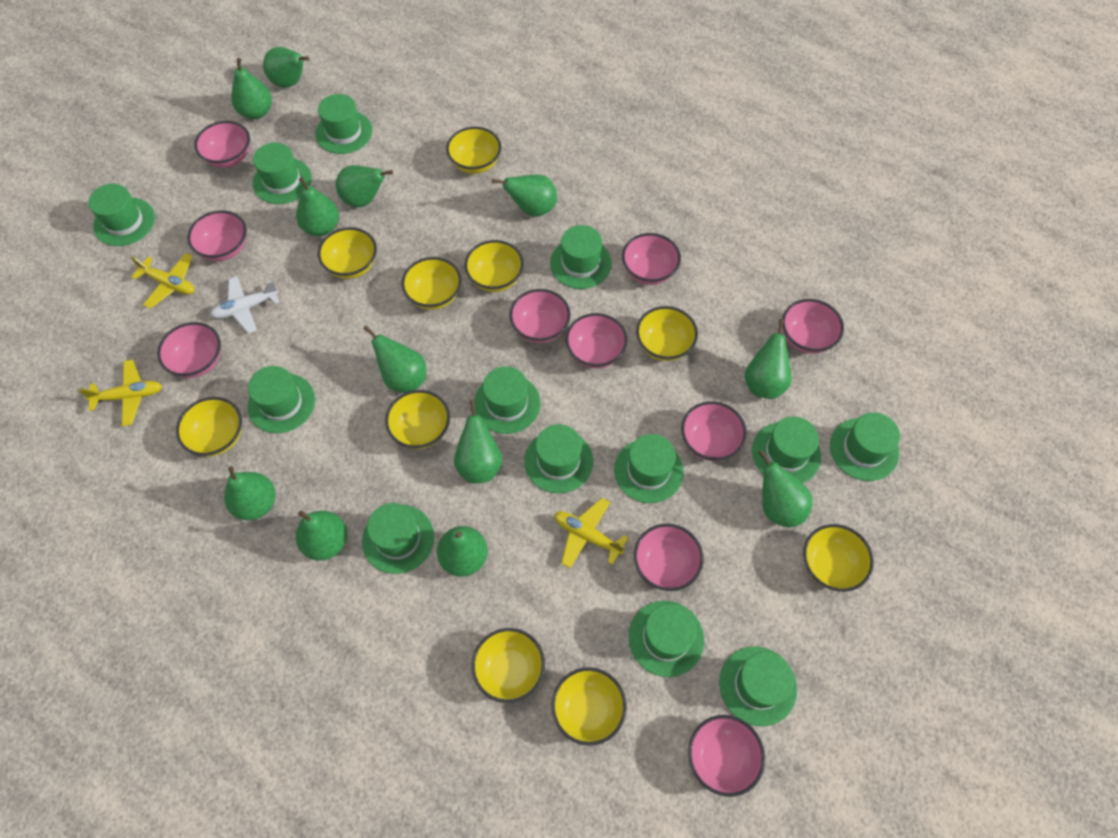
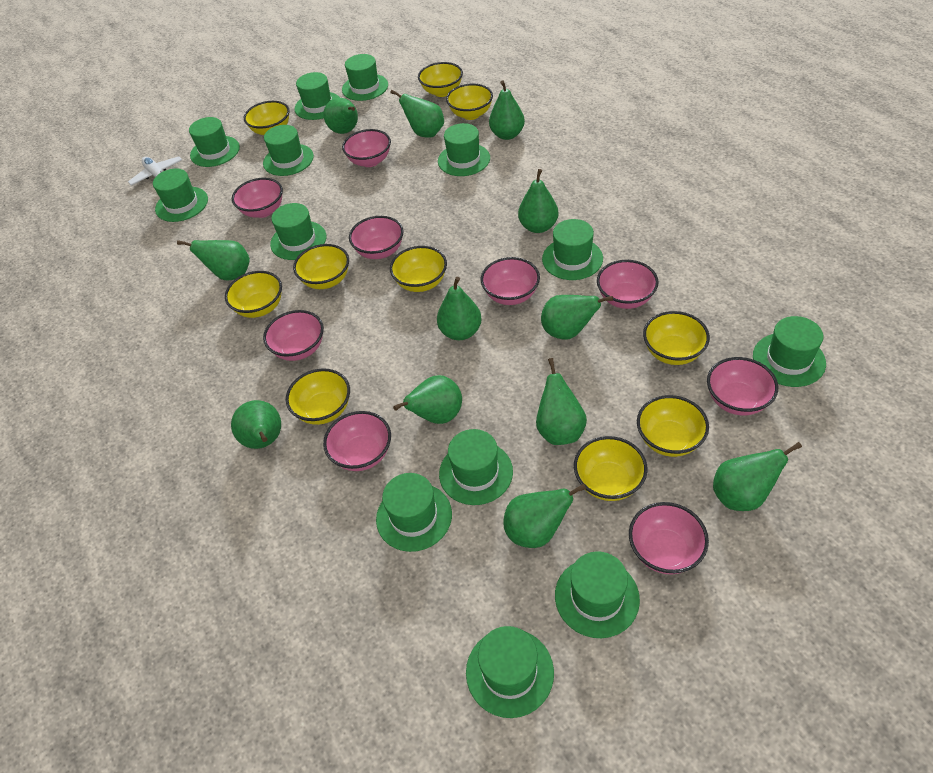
pink bowl: 10 -> 9
yellow plane: 3 -> 0

